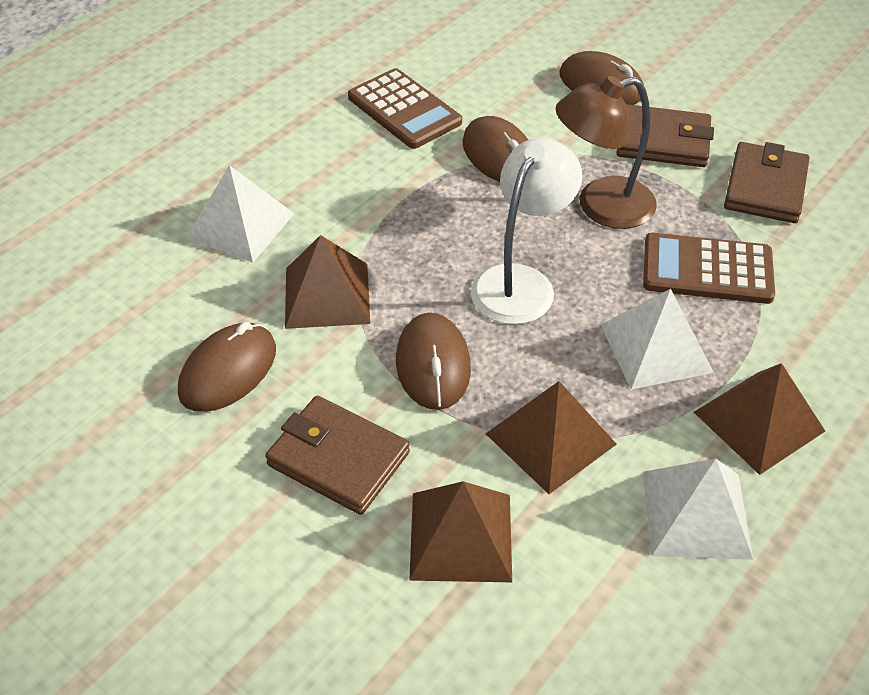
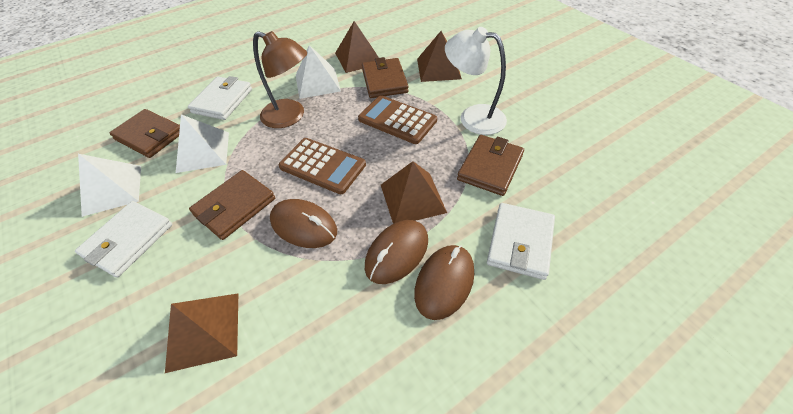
brown mouse: 4 -> 3
brown wallet: 3 -> 4
white wallet: 0 -> 3

